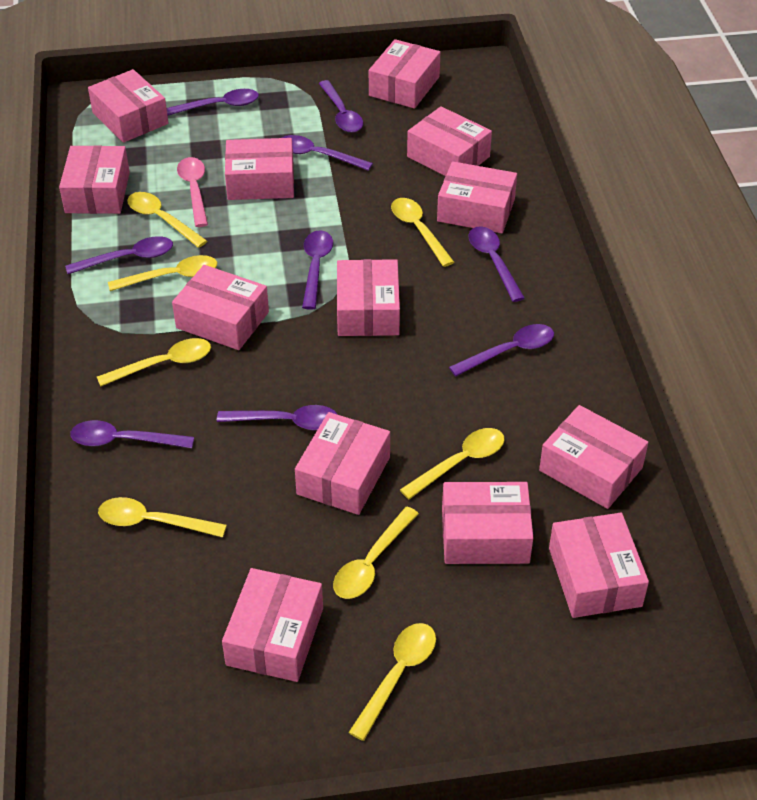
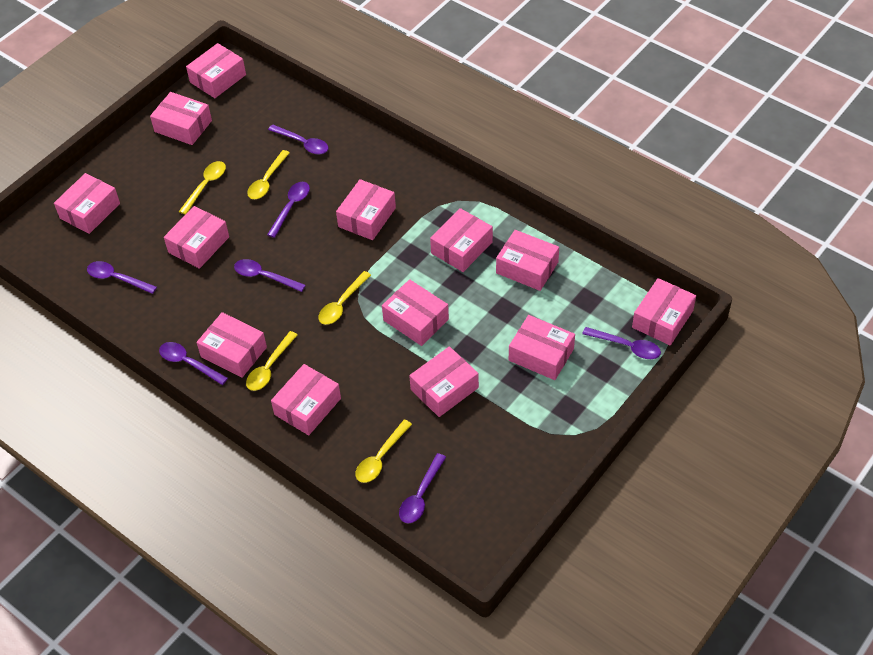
pink spoon: 1 -> 0
purple spoon: 9 -> 7
yellow spoon: 8 -> 5

